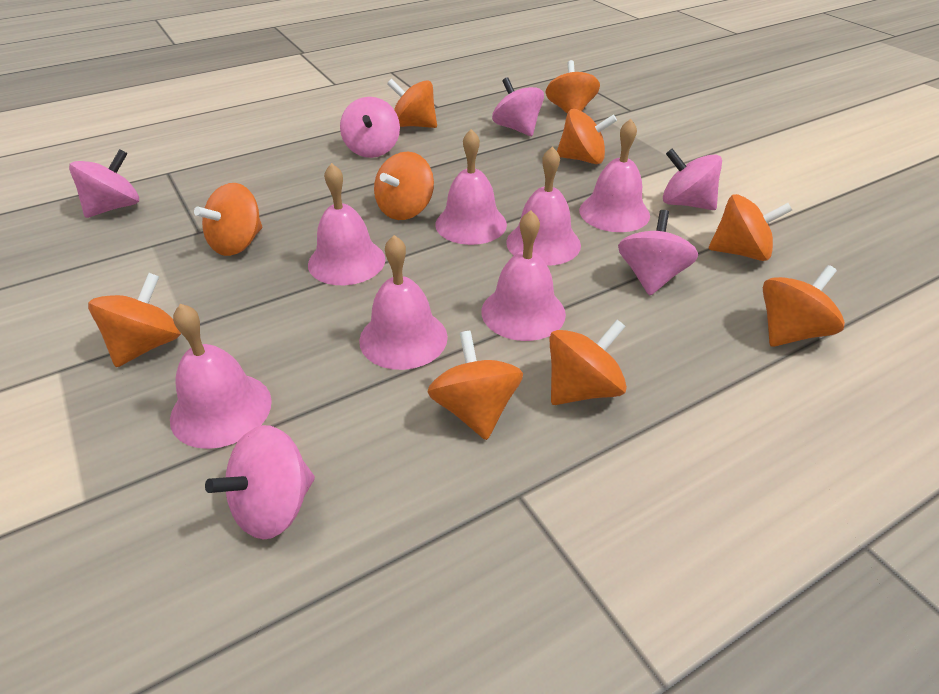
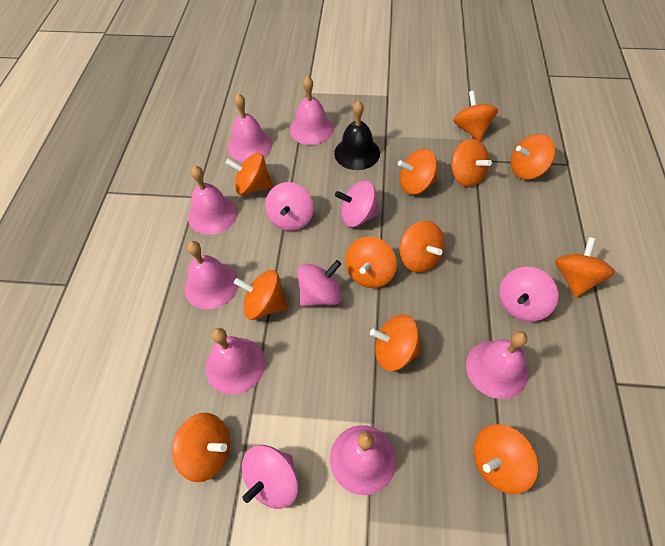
black bell: 0 -> 1
orange spinning top: 10 -> 12
pink spinning top: 6 -> 5

